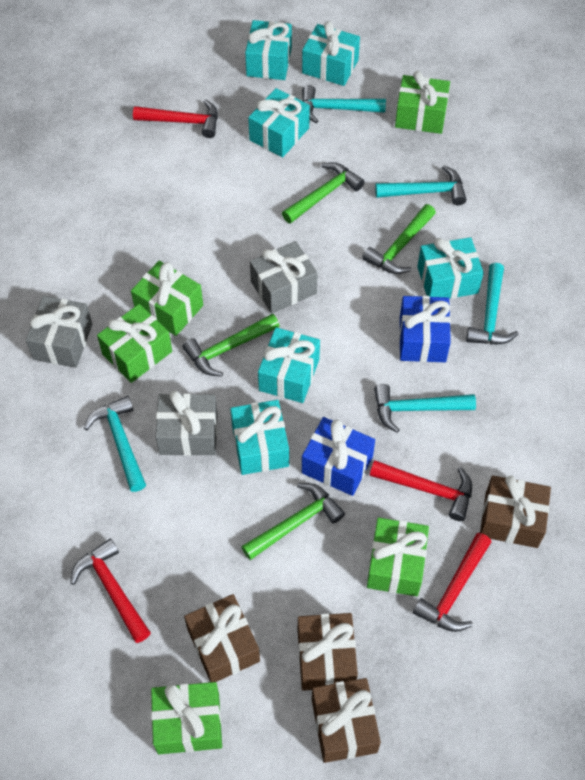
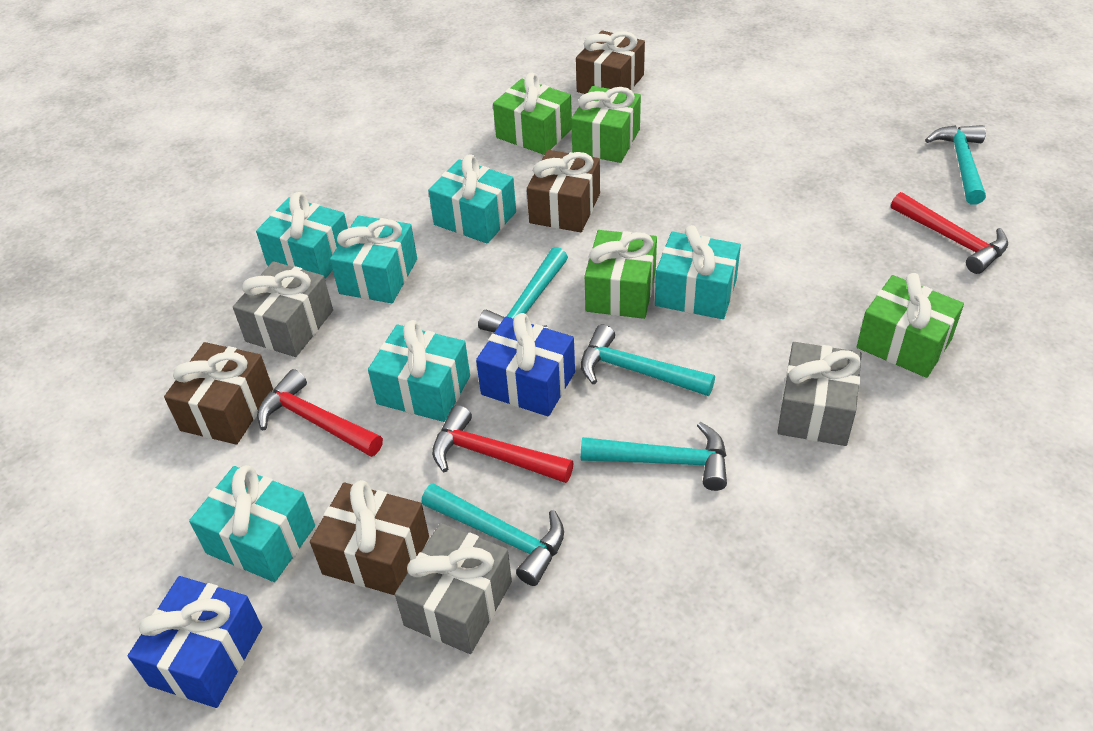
green gift: 5 -> 4
green hammer: 4 -> 0
red hammer: 4 -> 3

